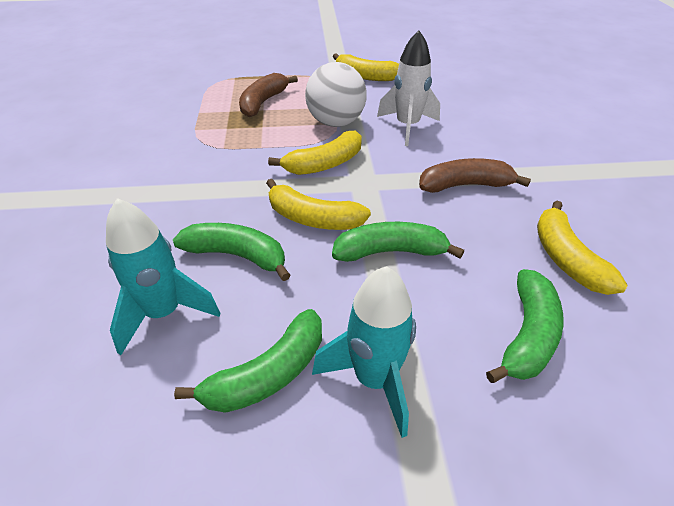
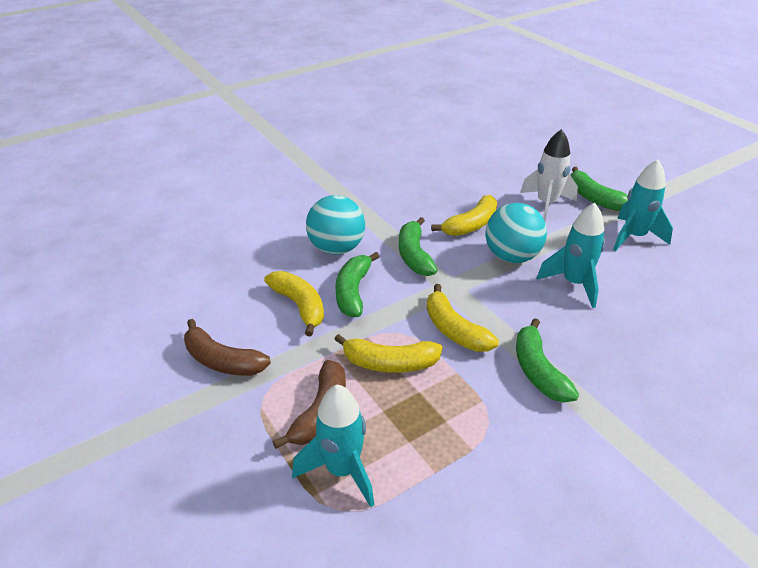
turquoise ball: 0 -> 2
turquoise rocket: 2 -> 3
white ball: 1 -> 0

